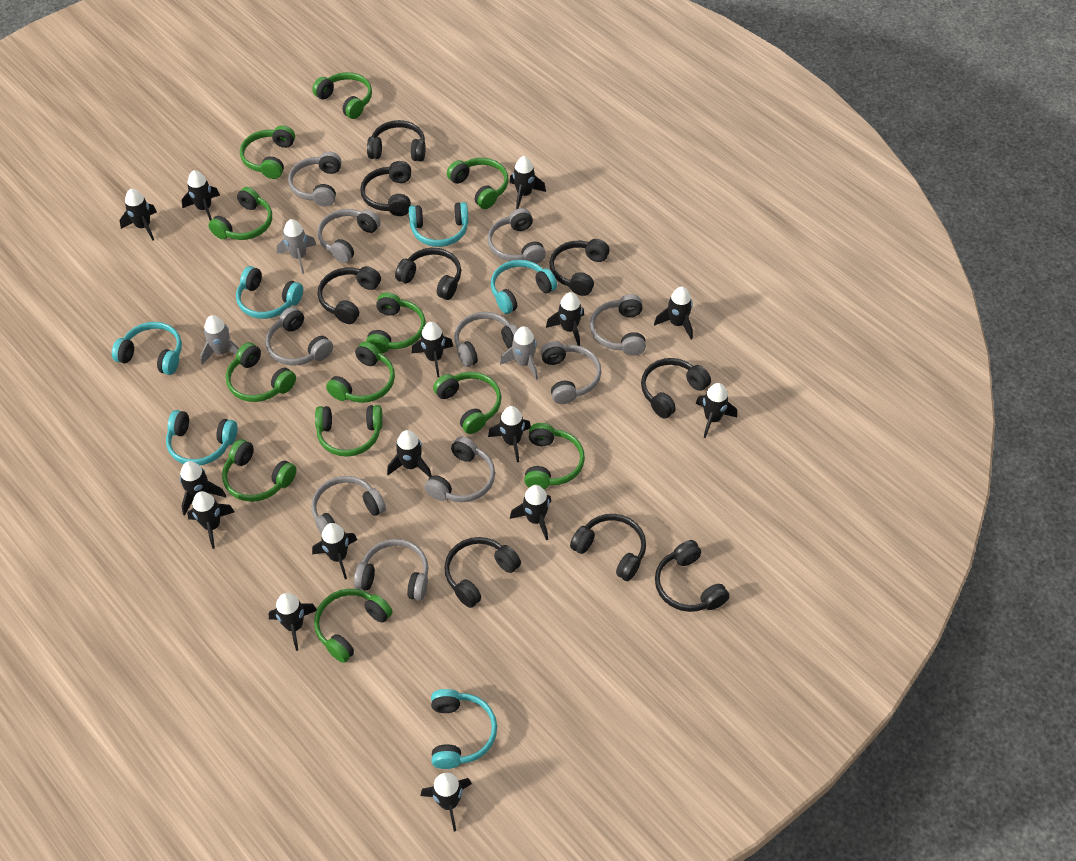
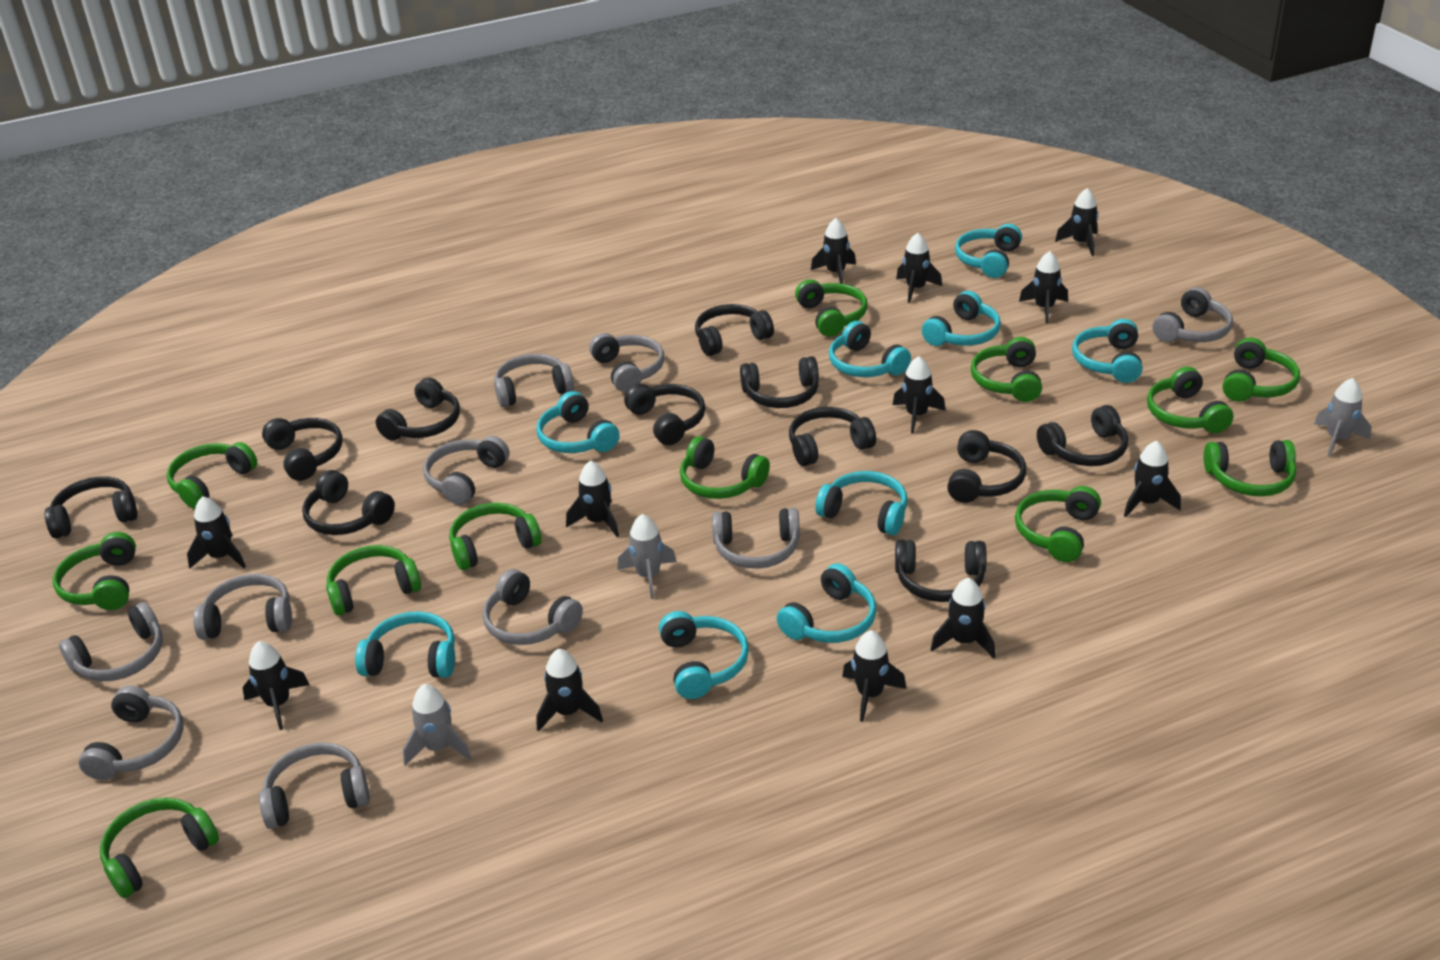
black headphones: 9 -> 11
black rocket: 15 -> 12
turquoise headphones: 6 -> 9

